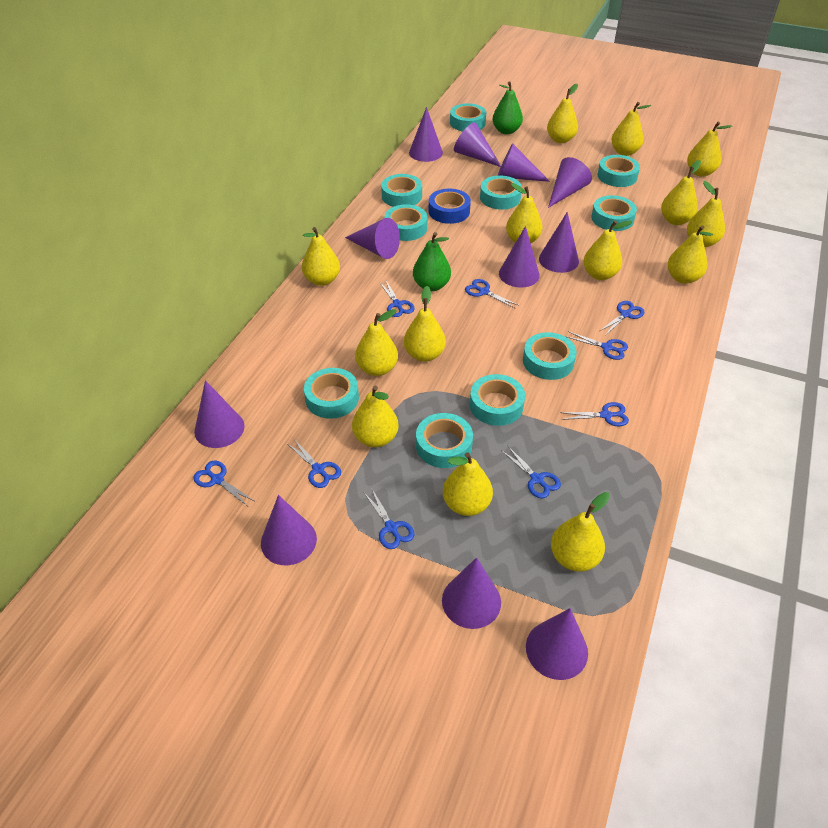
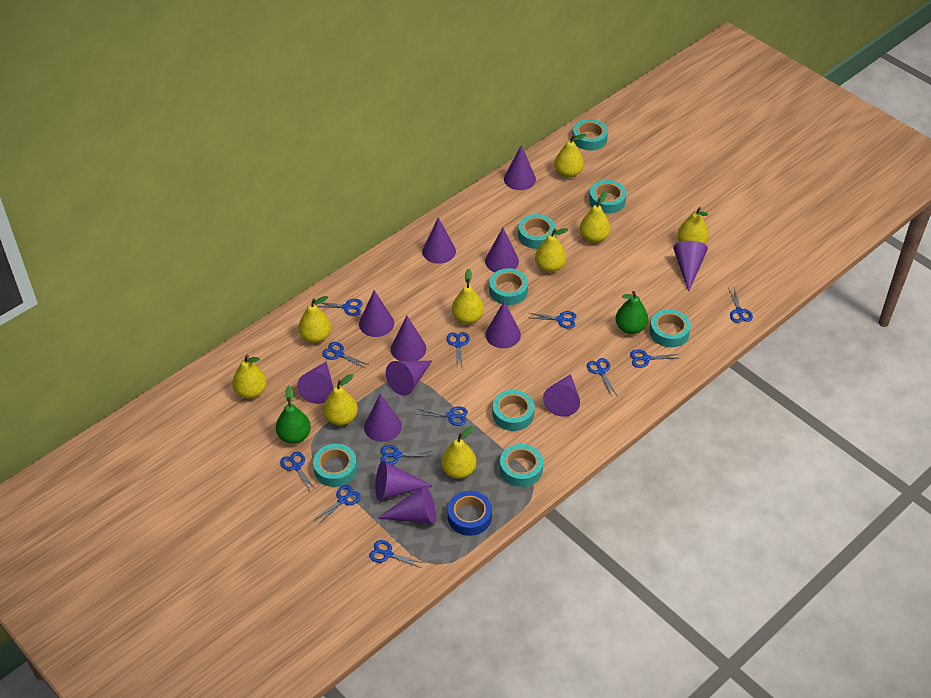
blue scissors: 9 -> 12
purple cone: 11 -> 13
turquoise tape: 10 -> 8
yellow pear: 14 -> 9

